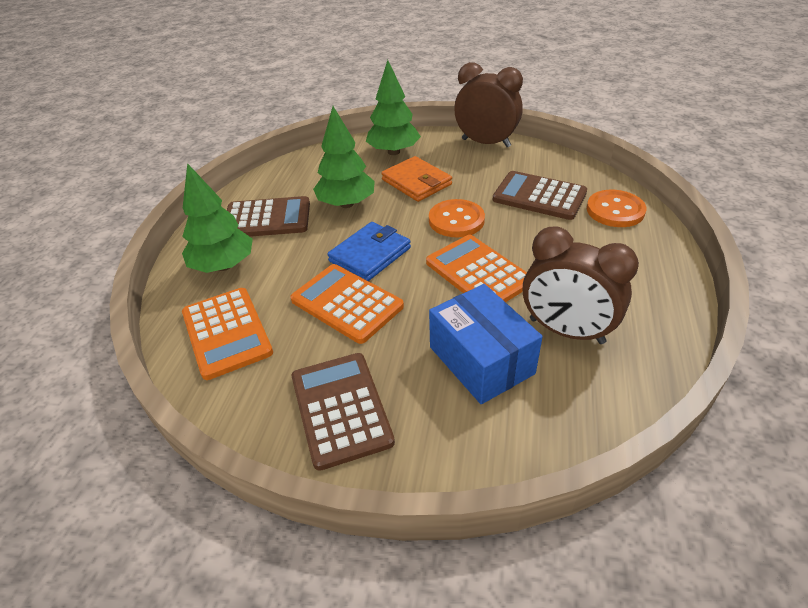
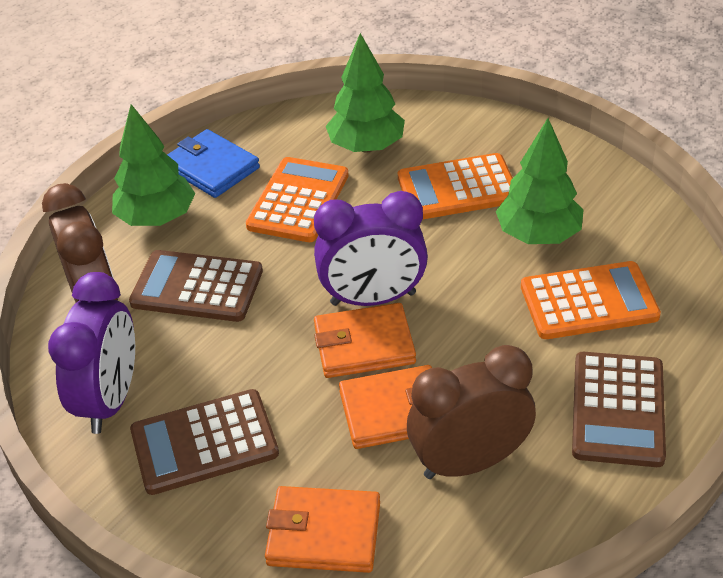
blue box: 1 -> 0
orange button: 2 -> 0
orange wallet: 1 -> 3
purple clock: 0 -> 2

